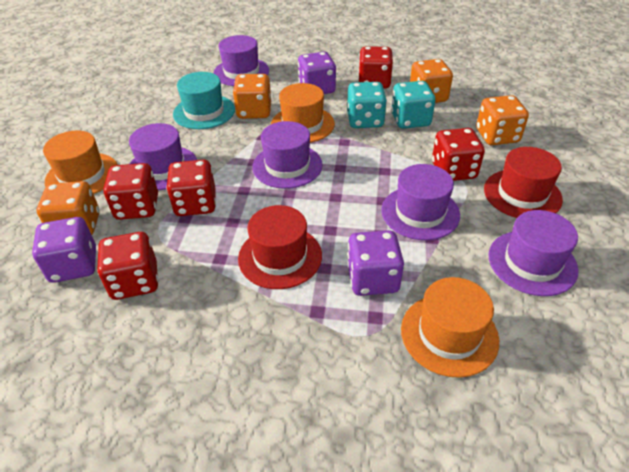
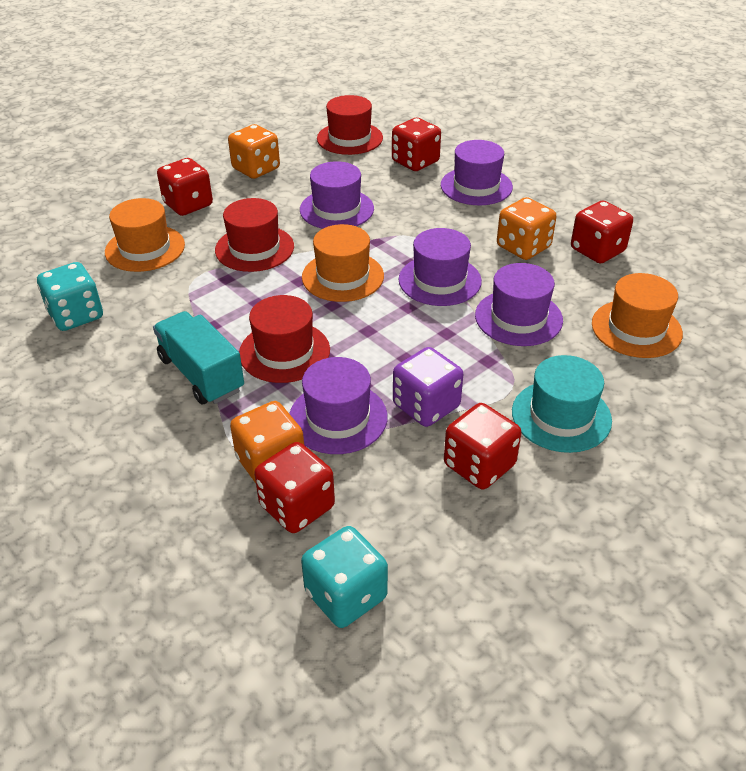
orange dice: 4 -> 3
purple dice: 3 -> 1
red hat: 2 -> 3
turquoise truck: 0 -> 1

